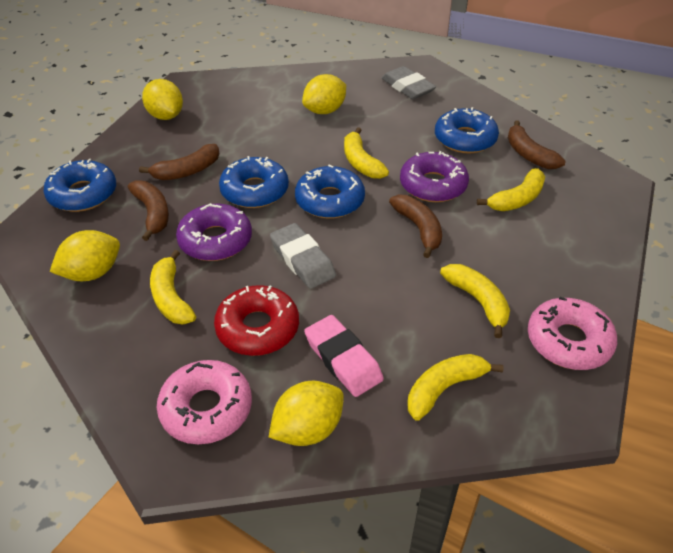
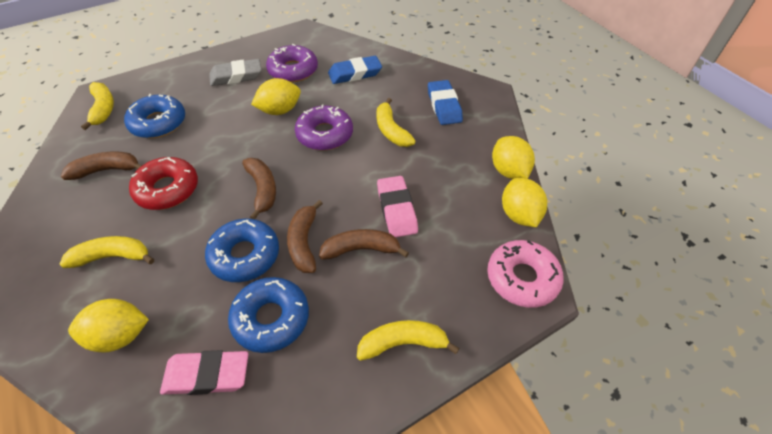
blue donut: 4 -> 3
blue eraser: 0 -> 2
grey eraser: 2 -> 1
pink donut: 2 -> 1
pink eraser: 1 -> 2
yellow banana: 5 -> 4

